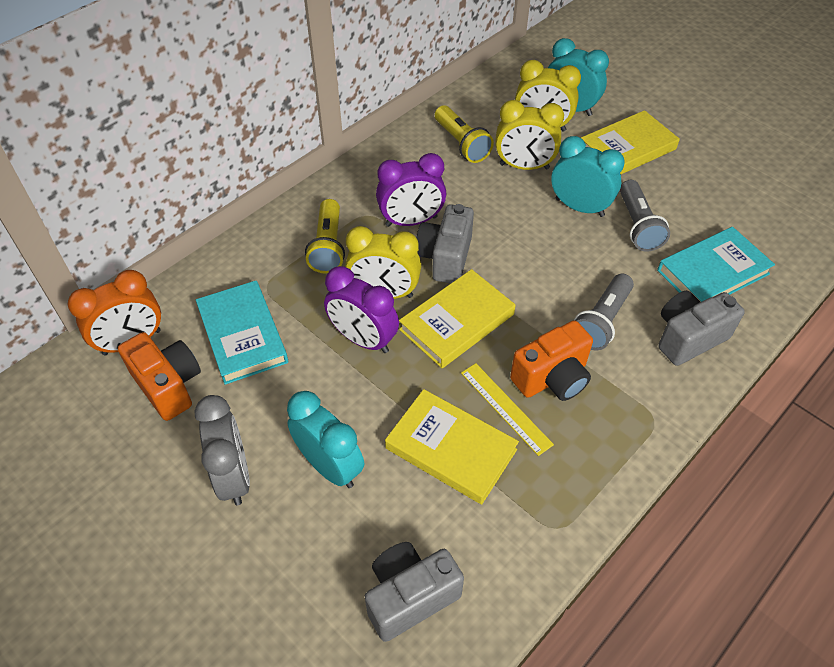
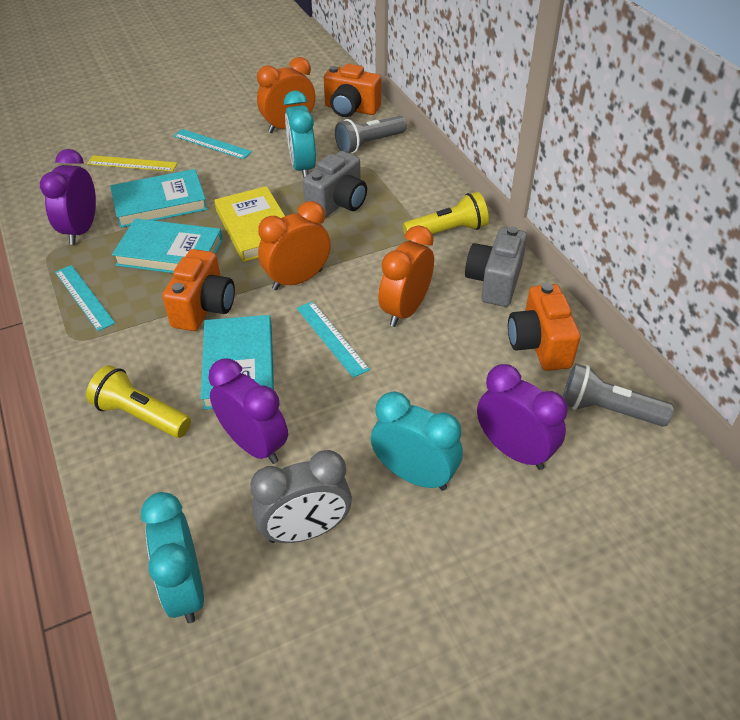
grey camera: 3 -> 2
orange camera: 2 -> 3
orange clock: 1 -> 3
purple clock: 2 -> 3
turquoise book: 2 -> 3
turquoise ruler: 0 -> 3
yellow book: 3 -> 1
yellow clock: 3 -> 0

